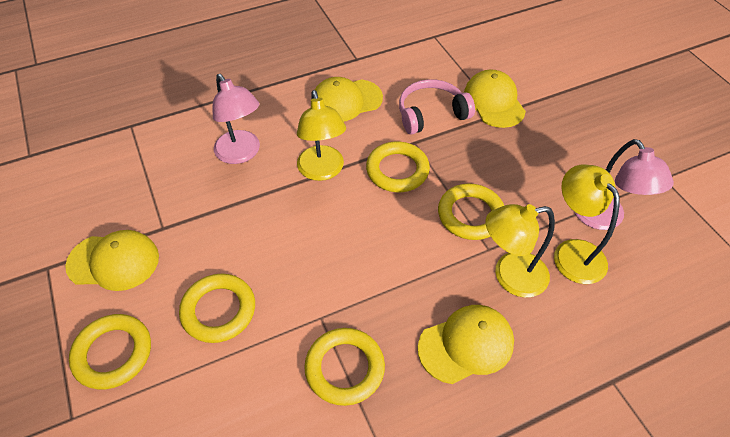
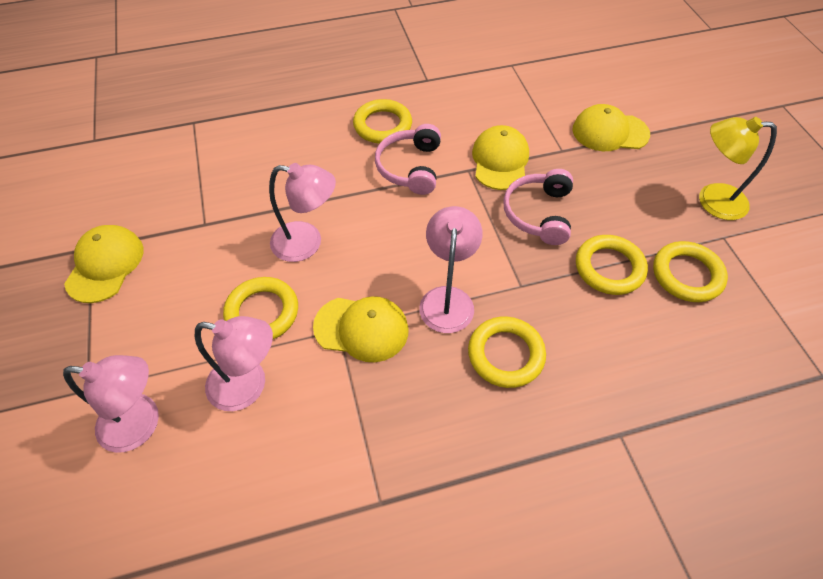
pink headphones: 1 -> 2
pink lamp: 2 -> 4
yellow lamp: 3 -> 1

